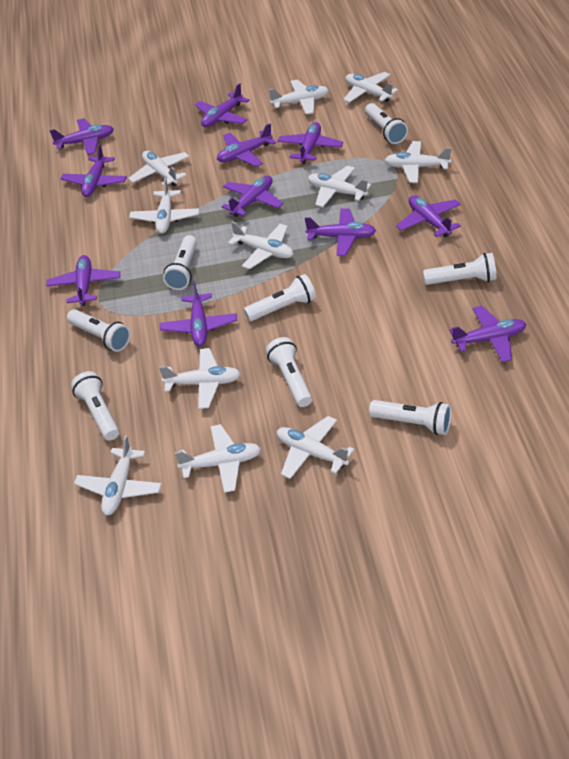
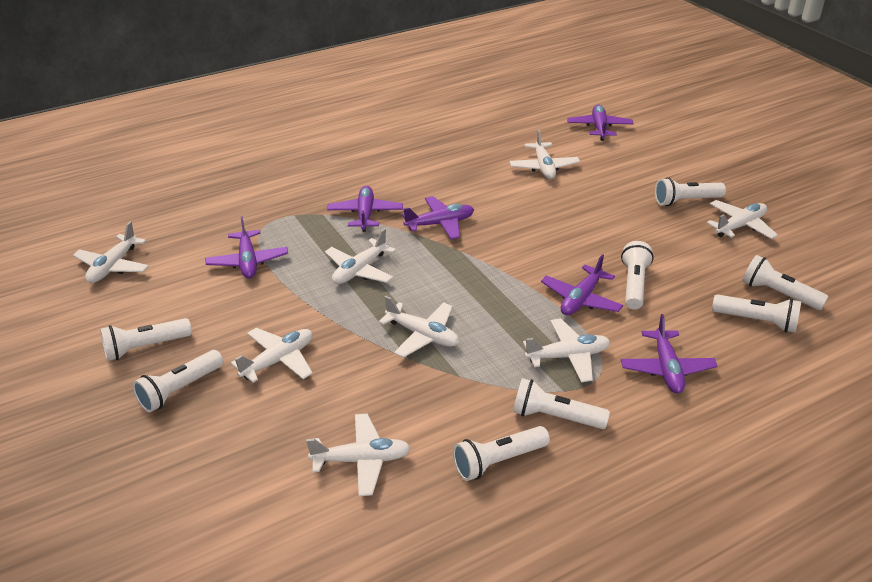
purple plane: 11 -> 6
white plane: 11 -> 8

